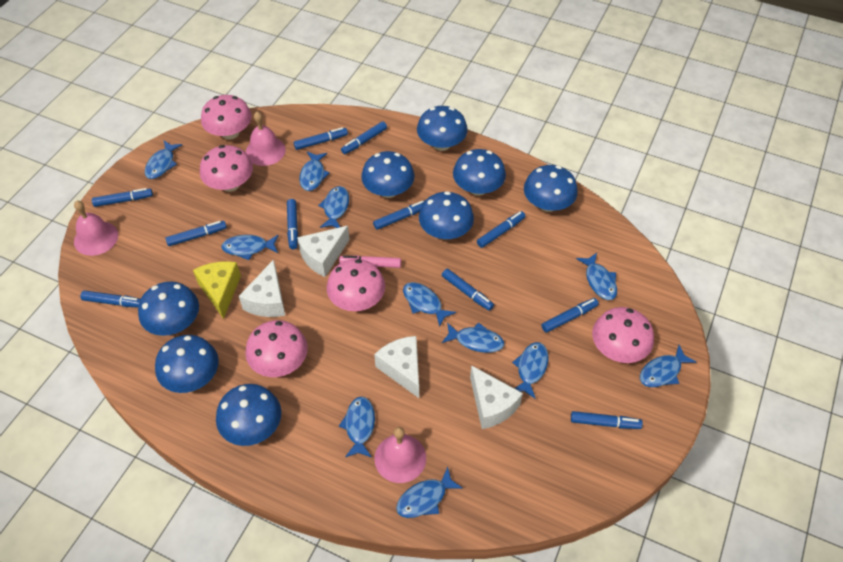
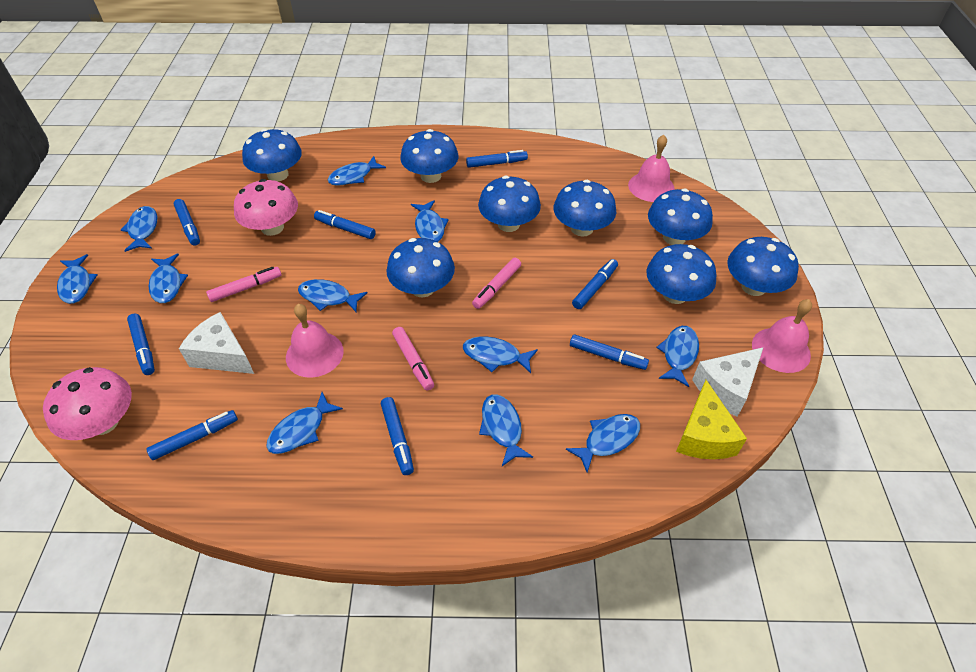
blue marker: 11 -> 8
pink marker: 1 -> 3
pink mushroom: 5 -> 2
white cheese: 4 -> 2

